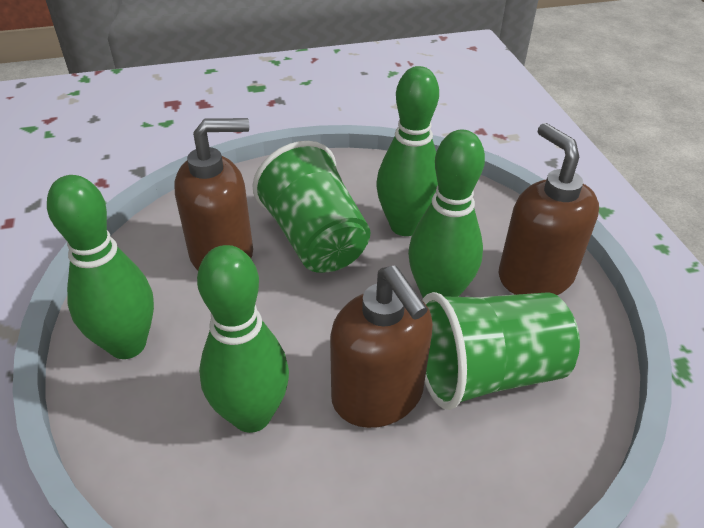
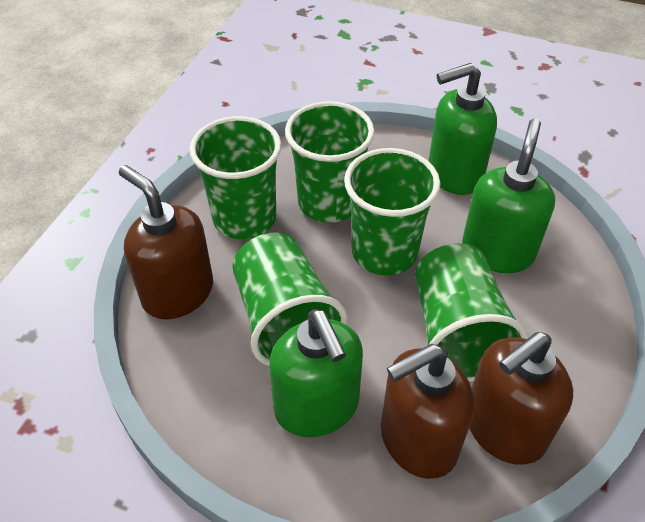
green bowling pin: 4 -> 0
green cup: 2 -> 5
green soap dispenser: 0 -> 3

